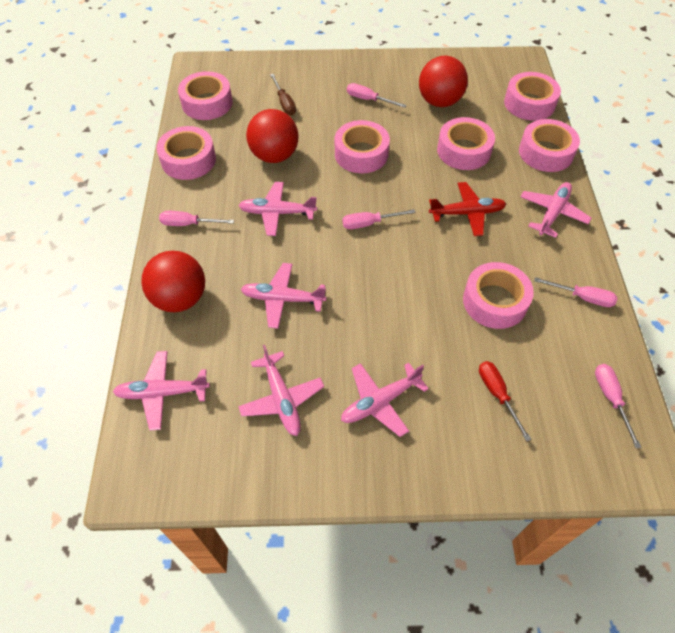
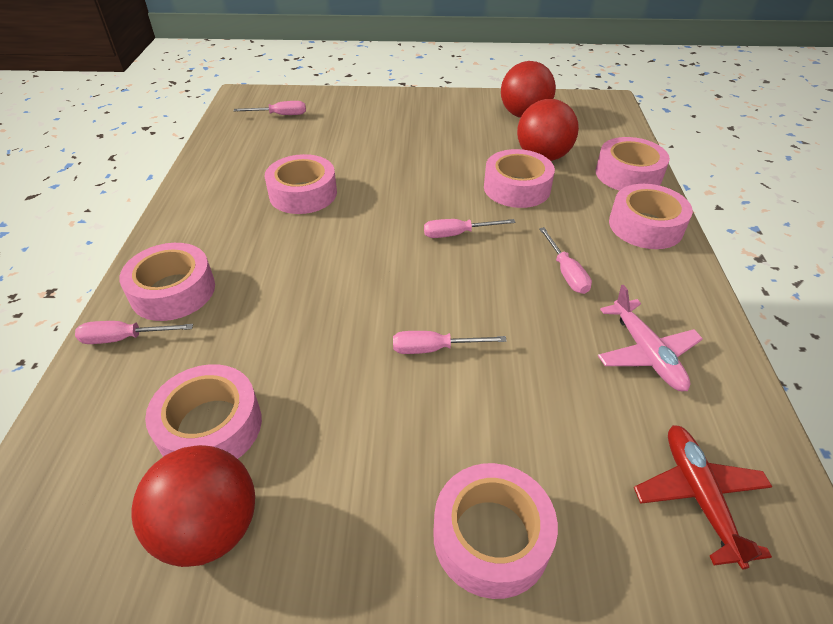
brown screwdriver: 1 -> 0
pink plane: 6 -> 1
red screwdriver: 1 -> 0

